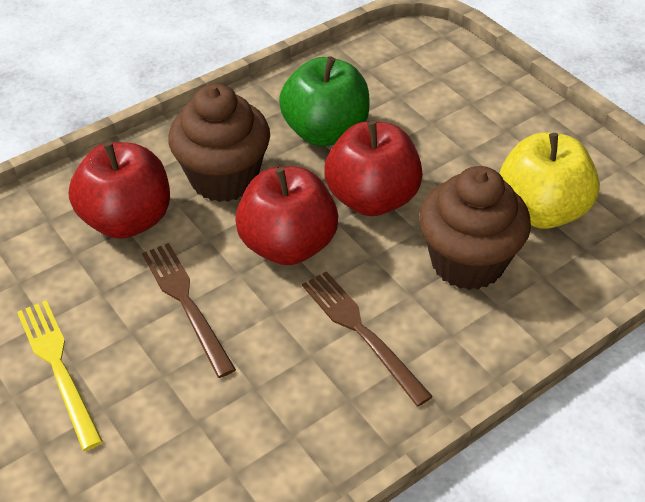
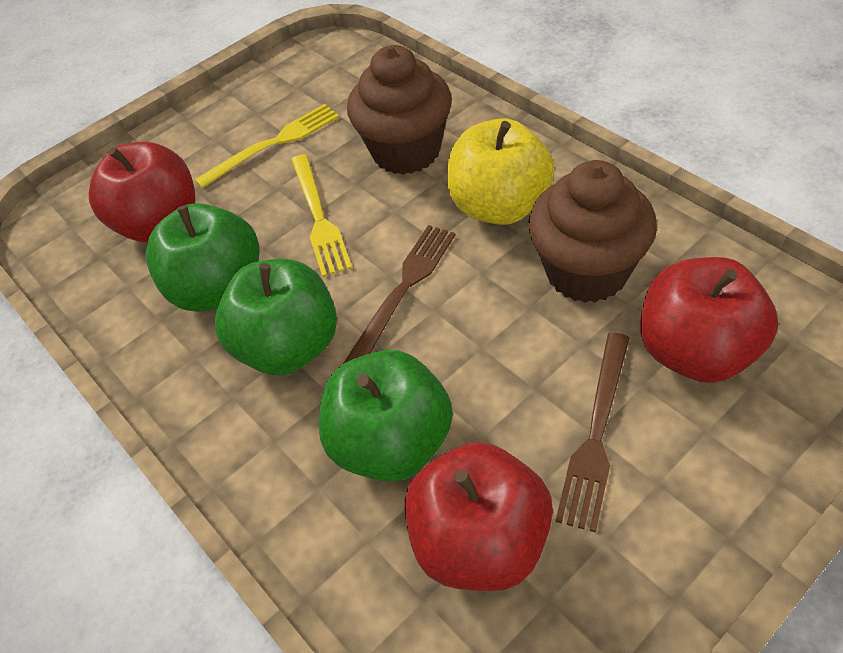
green apple: 1 -> 3
yellow fork: 1 -> 2

